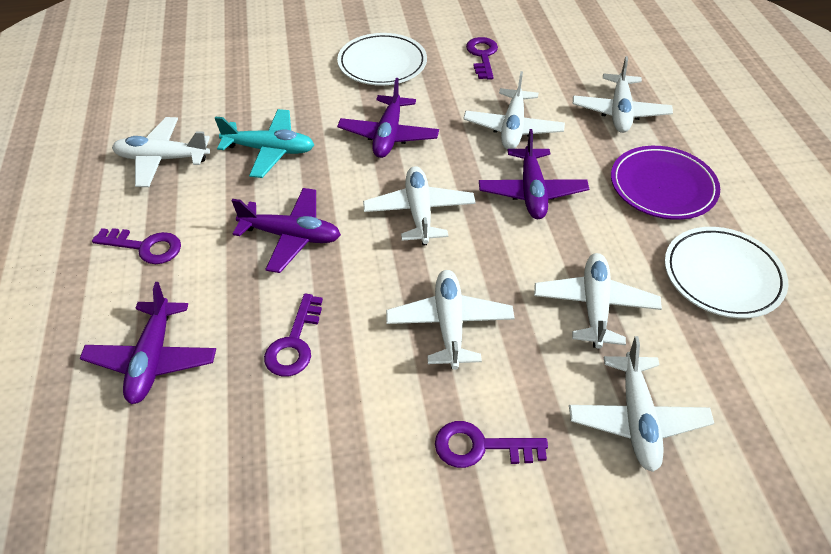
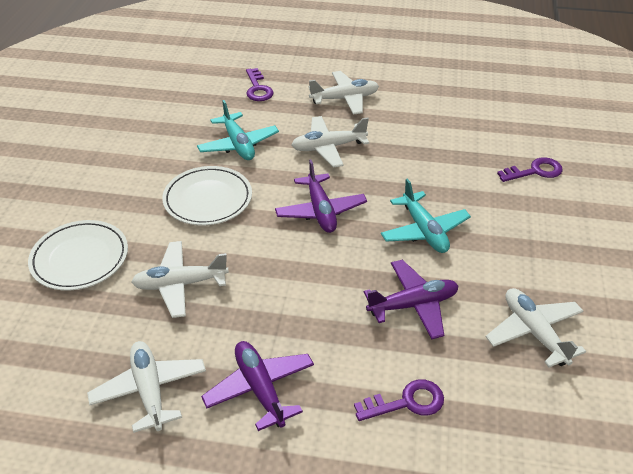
purple key: 4 -> 3
purple plane: 4 -> 3
purple plate: 1 -> 0
turquoise plane: 1 -> 2
white plane: 7 -> 5

